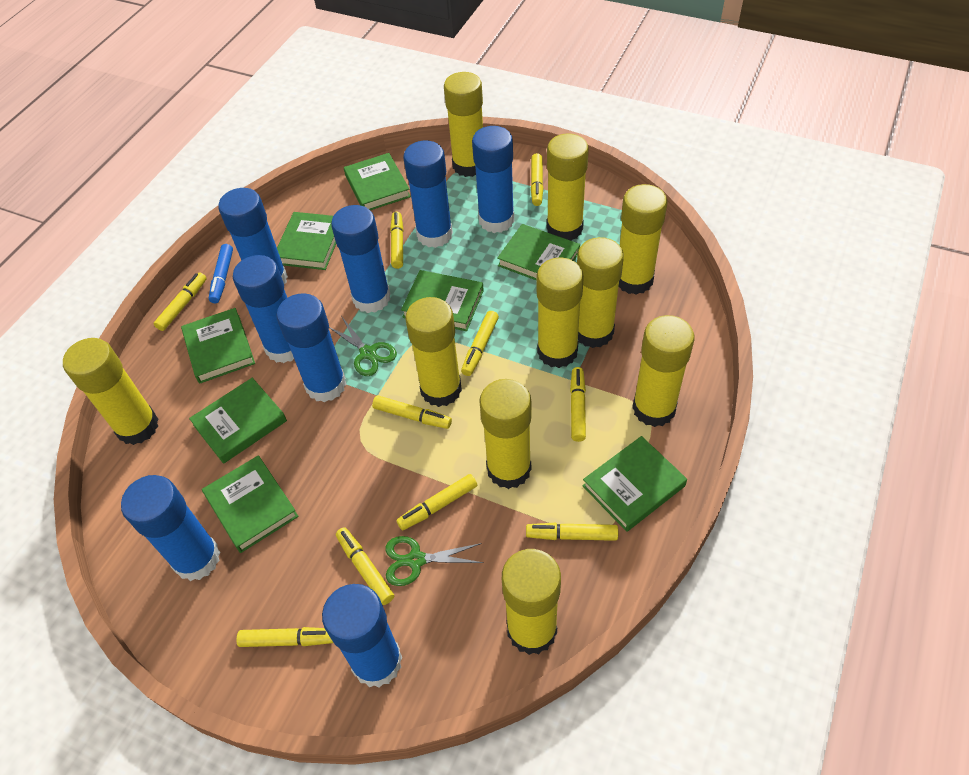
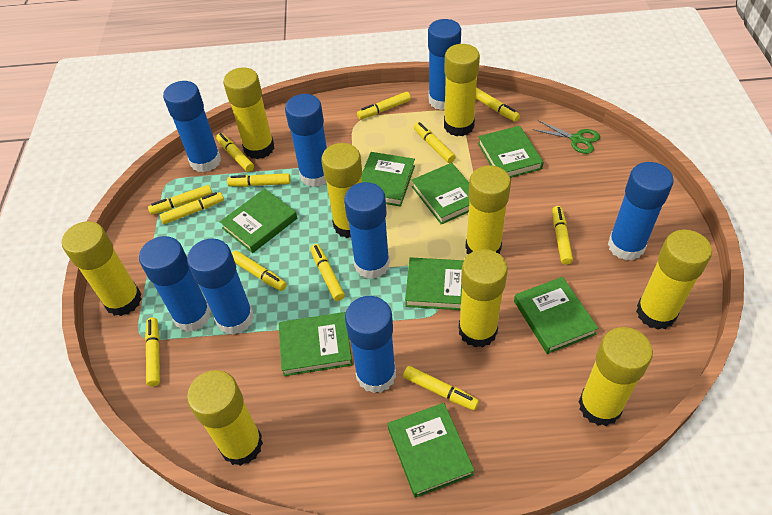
blue marker: 1 -> 0
green scissors: 2 -> 1
yellow glue stick: 10 -> 9
yellow marker: 10 -> 12

